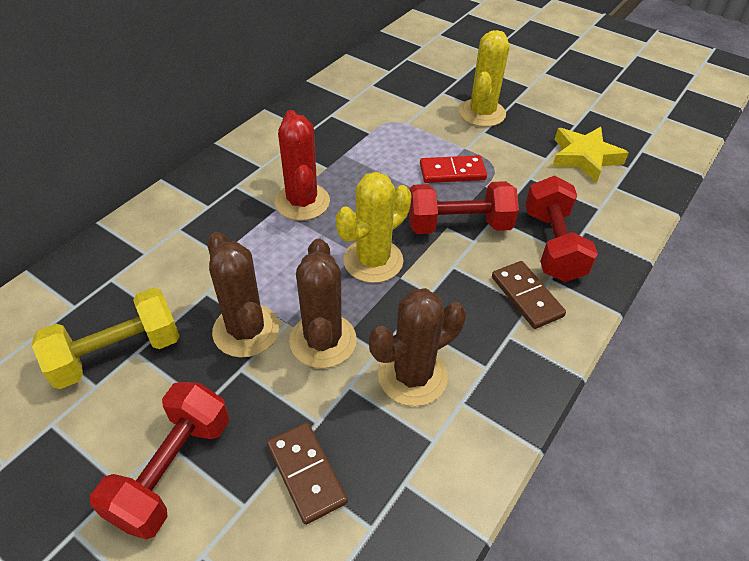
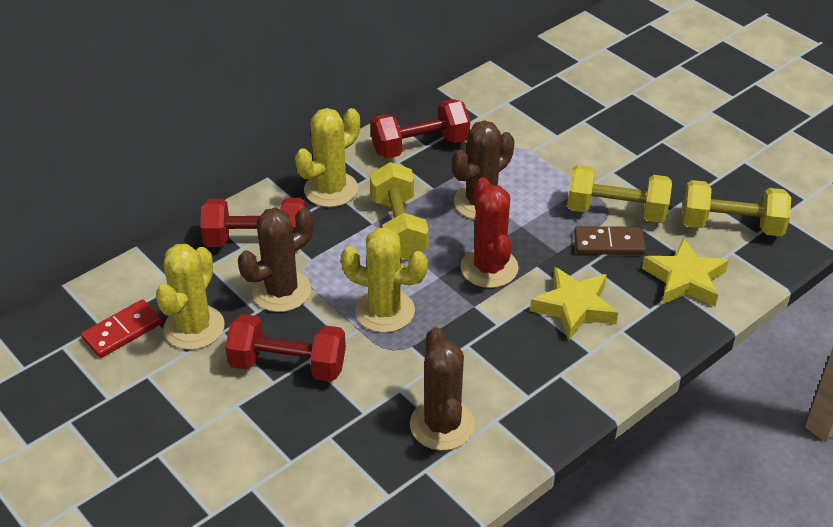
brown domino: 2 -> 1
yellow cactus: 2 -> 3
yellow dumbbell: 1 -> 3
yellow star: 1 -> 2

